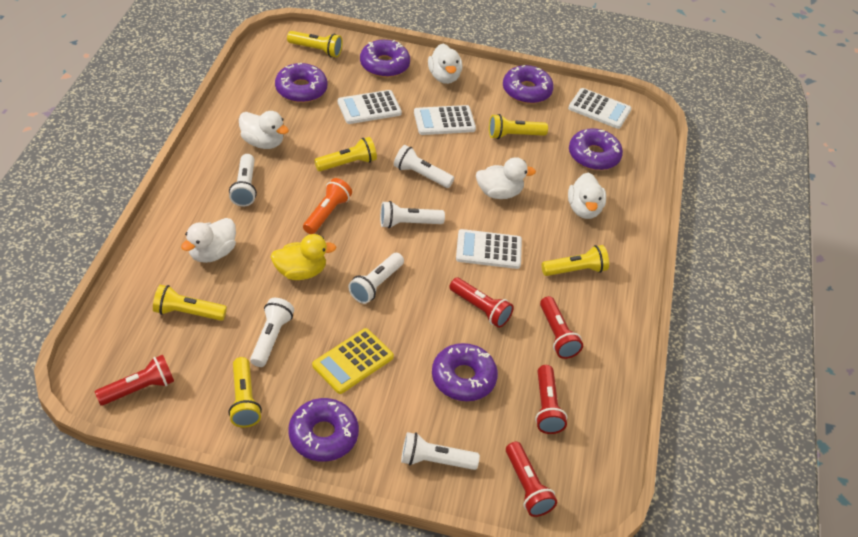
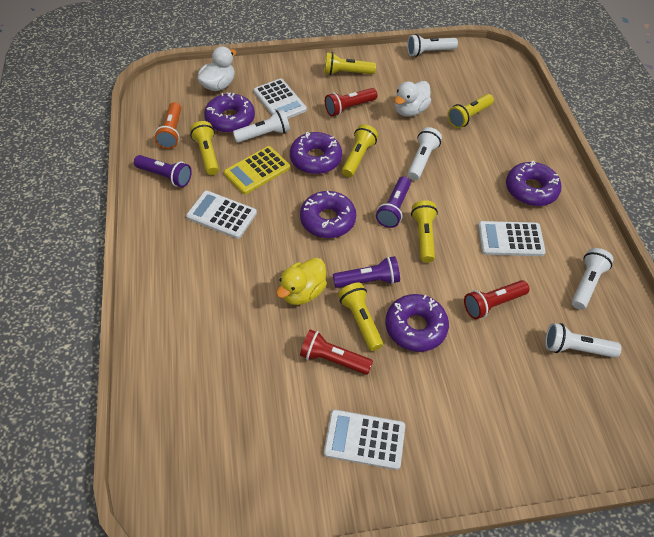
purple donut: 6 -> 5
purple flashlight: 0 -> 3
red flashlight: 5 -> 3
white duck: 5 -> 2
white flashlight: 6 -> 5

